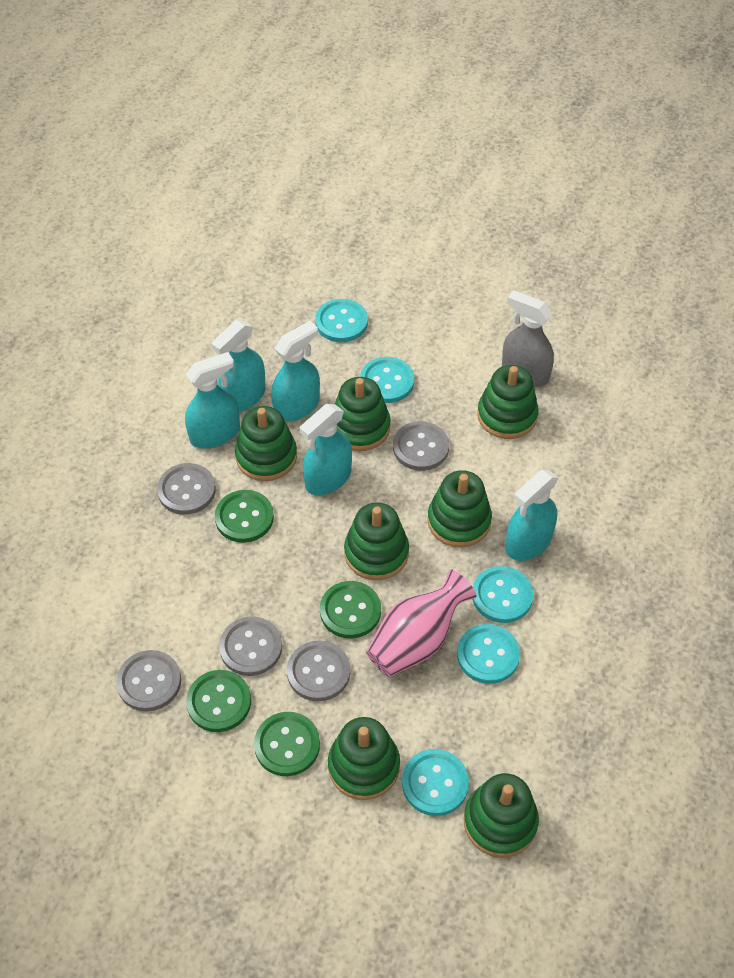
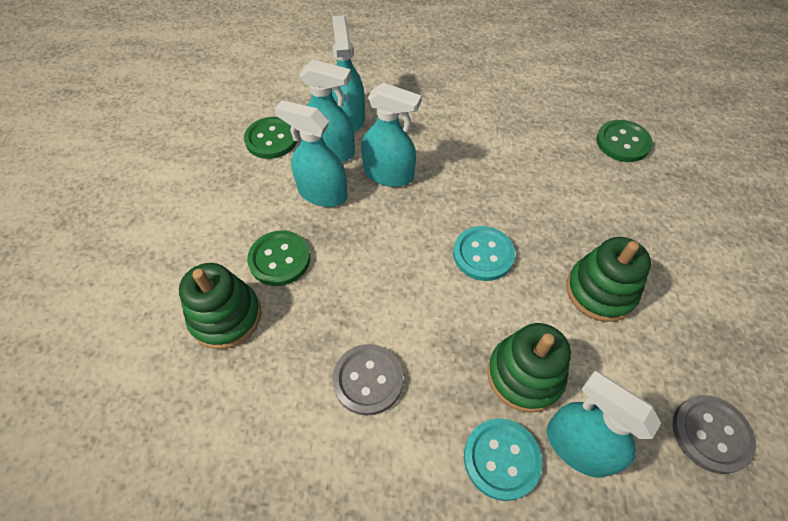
green button: 4 -> 3
green stacking toy: 7 -> 3
grey button: 5 -> 2
grey spray bottle: 1 -> 0
pink vase: 1 -> 0
turquoise button: 5 -> 2

